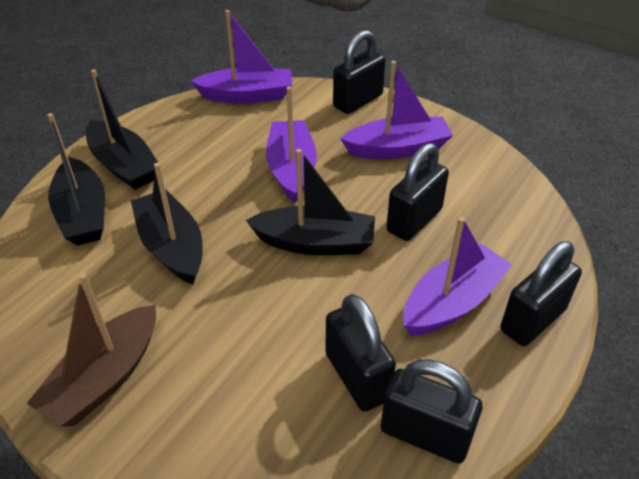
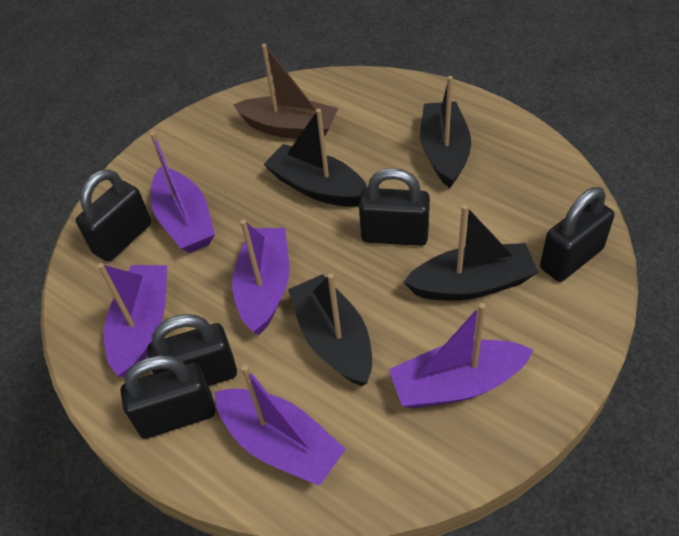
purple boat: 4 -> 5

